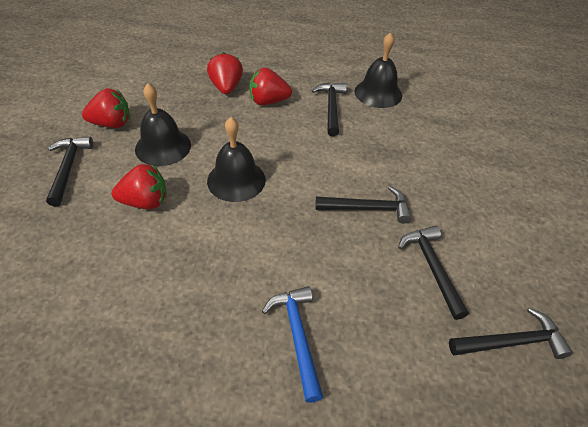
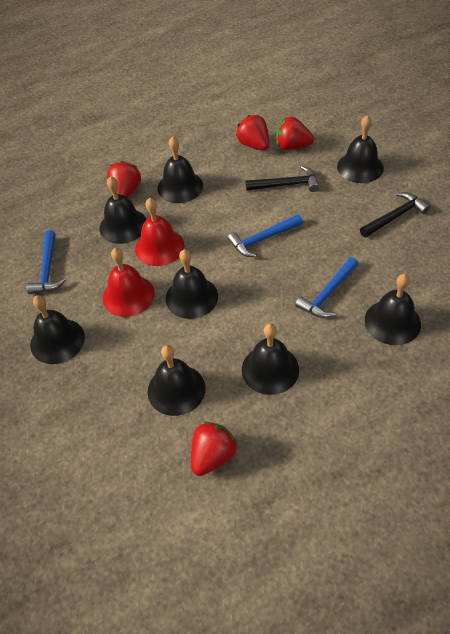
black bell: 3 -> 8
black hammer: 5 -> 2
blue hammer: 1 -> 3
red bell: 0 -> 2

